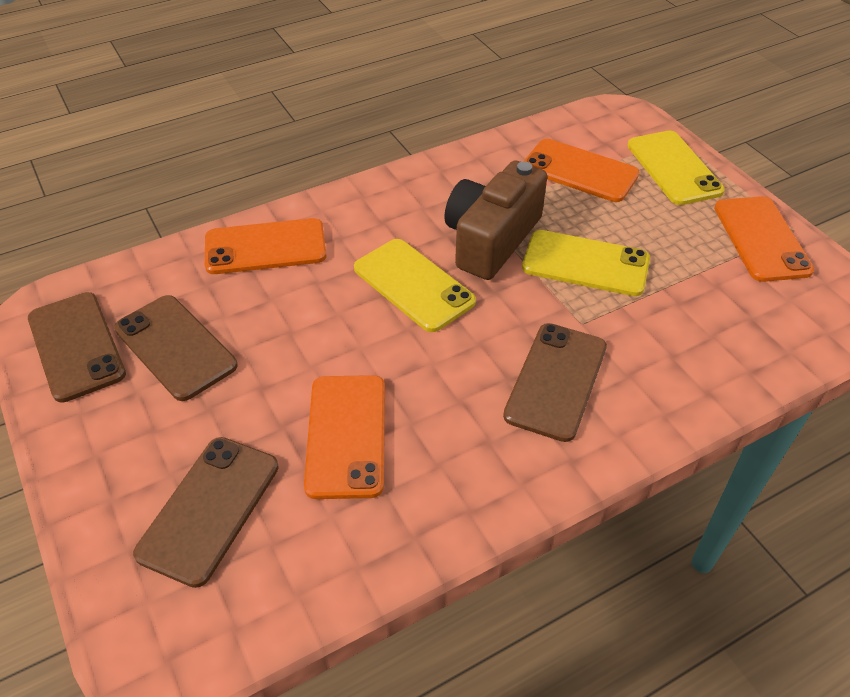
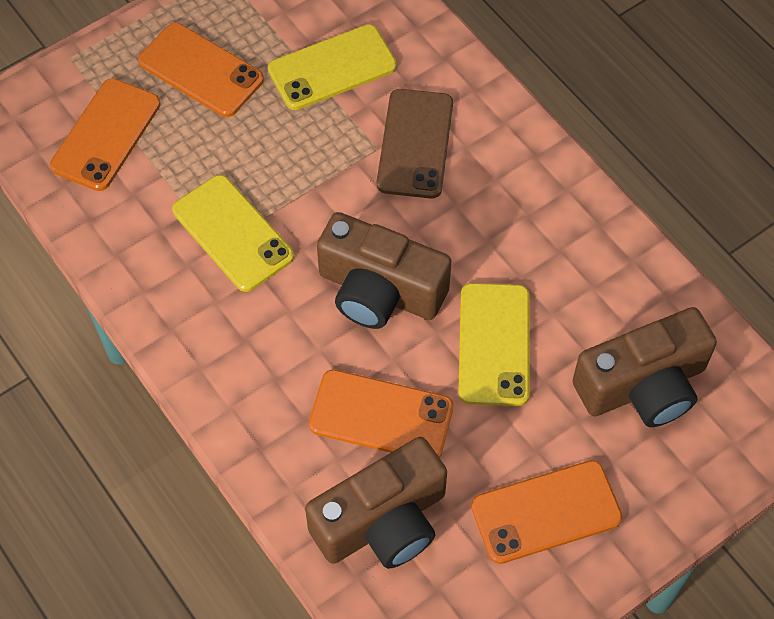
brown camera: 1 -> 3
brown phone: 4 -> 1

